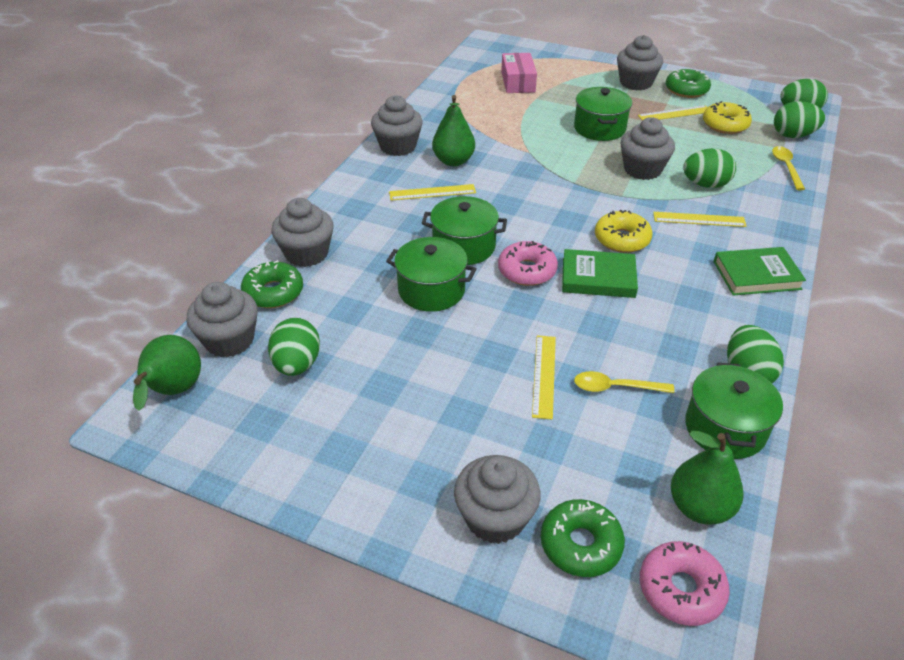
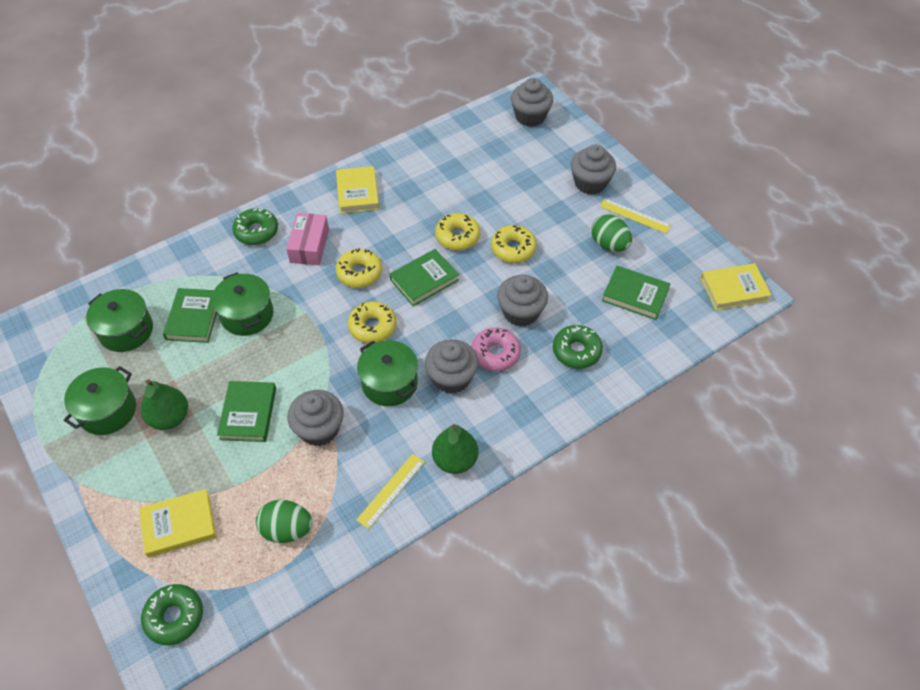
green book: 2 -> 4
green egg: 5 -> 2
green pear: 3 -> 2
grey cupcake: 6 -> 5
pink donut: 2 -> 1
yellow book: 0 -> 3
yellow donut: 2 -> 4
yellow ruler: 4 -> 2
yellow spoon: 2 -> 0

